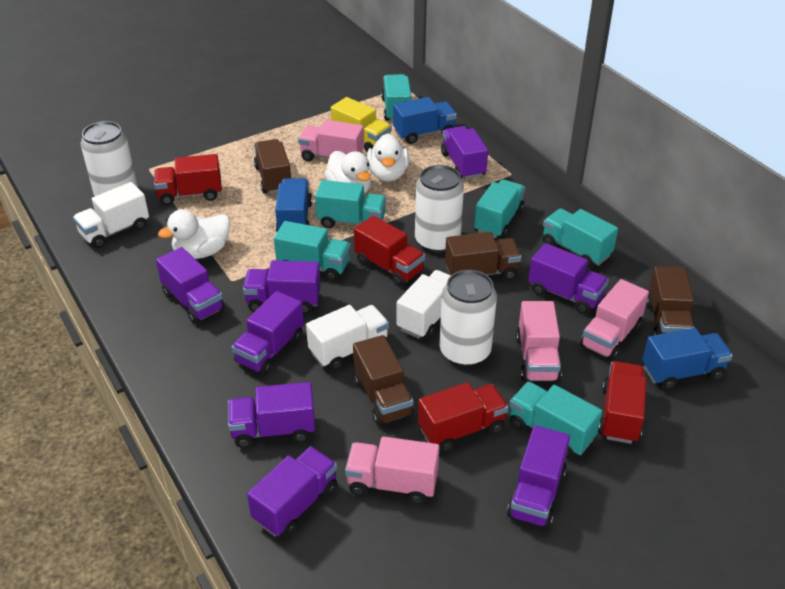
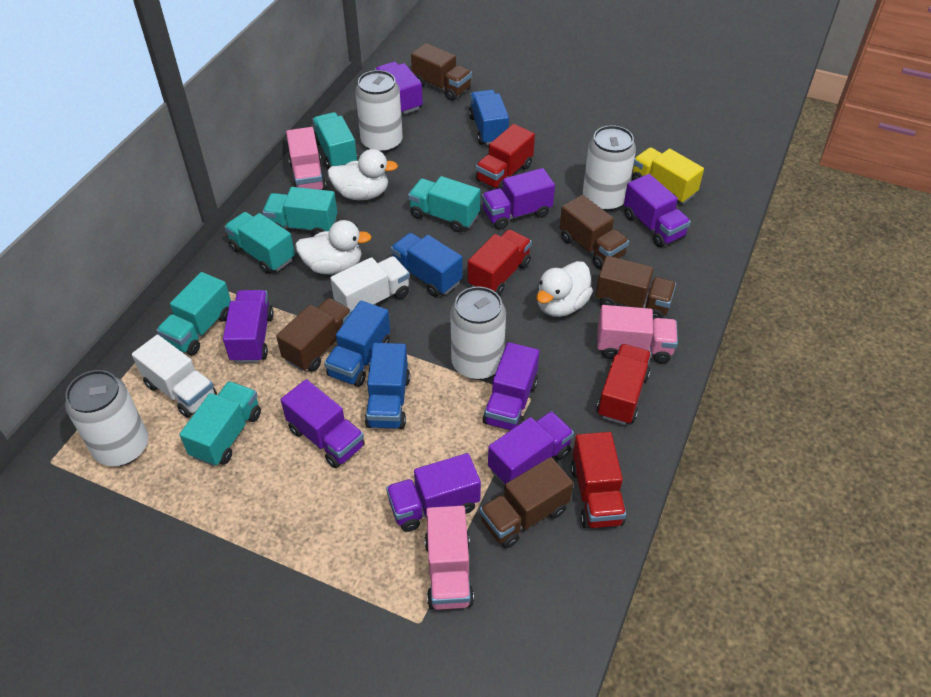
blue truck: 3 -> 4
brown truck: 4 -> 5
pink truck: 4 -> 3
white can: 3 -> 4
white truck: 3 -> 2

